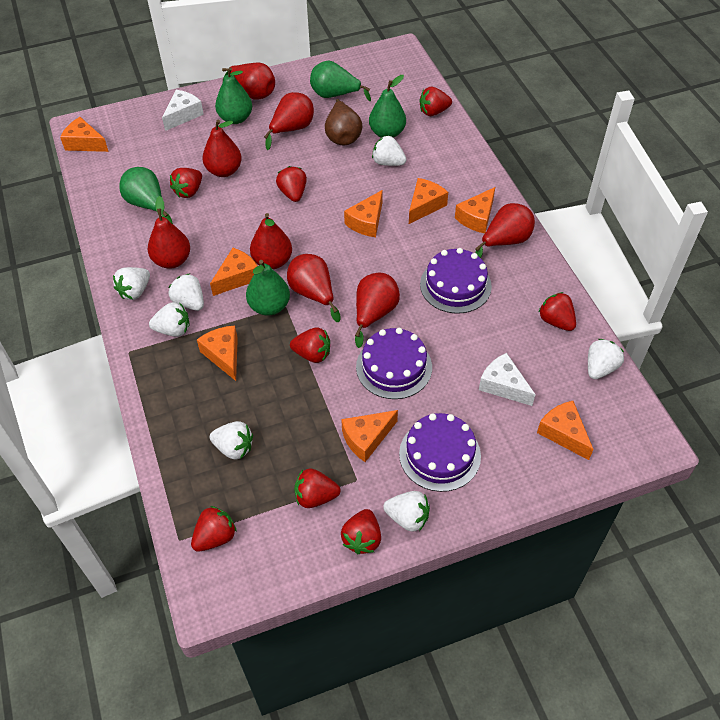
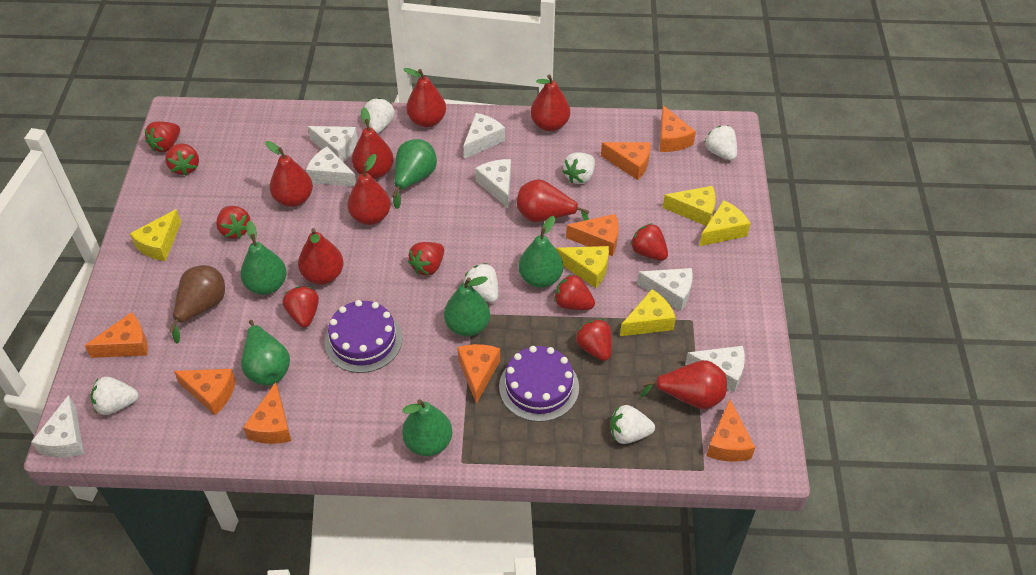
green pear: 5 -> 6
purple cake: 3 -> 2
white cheese: 2 -> 7
white strawberry: 7 -> 6
yellow cheese: 0 -> 5

